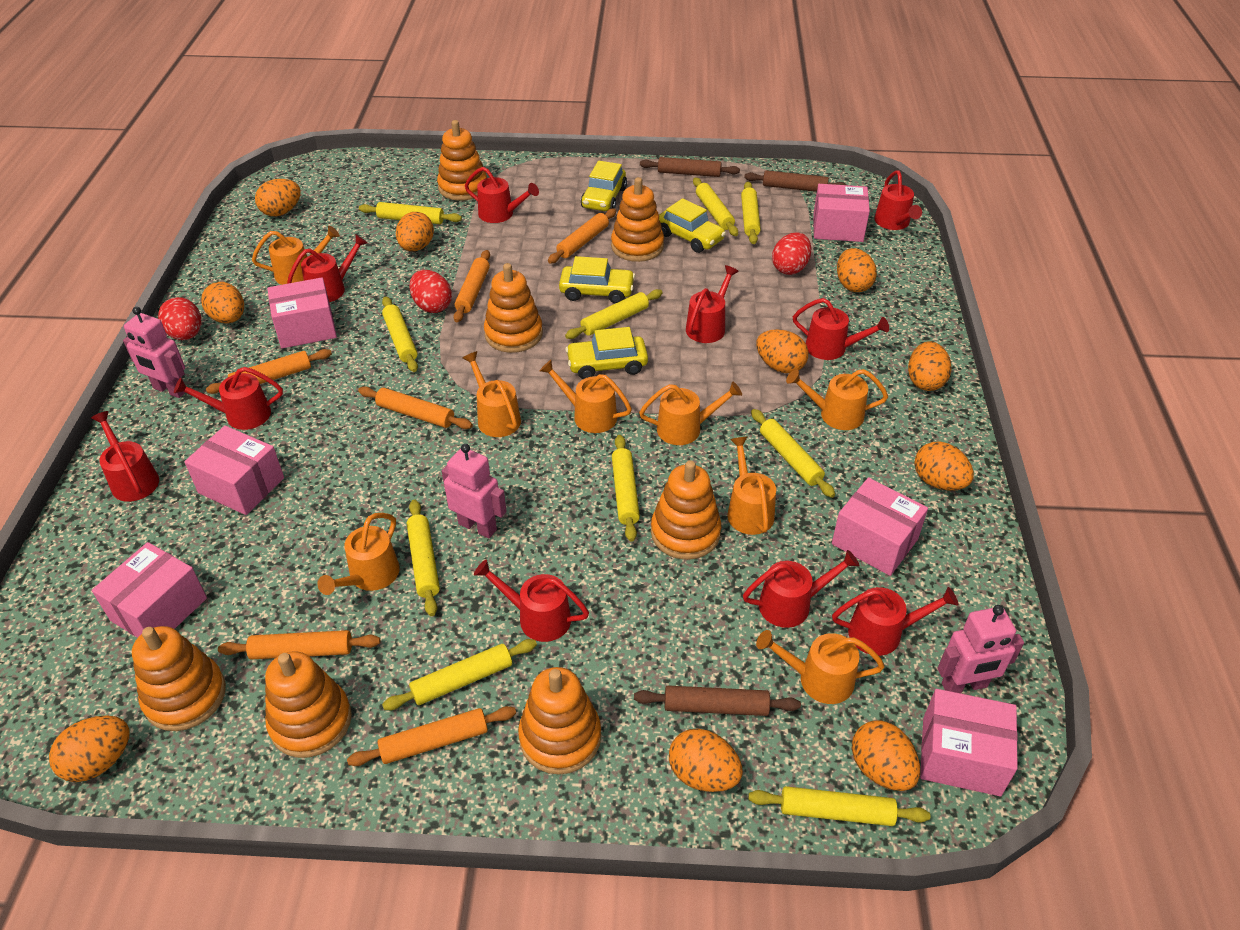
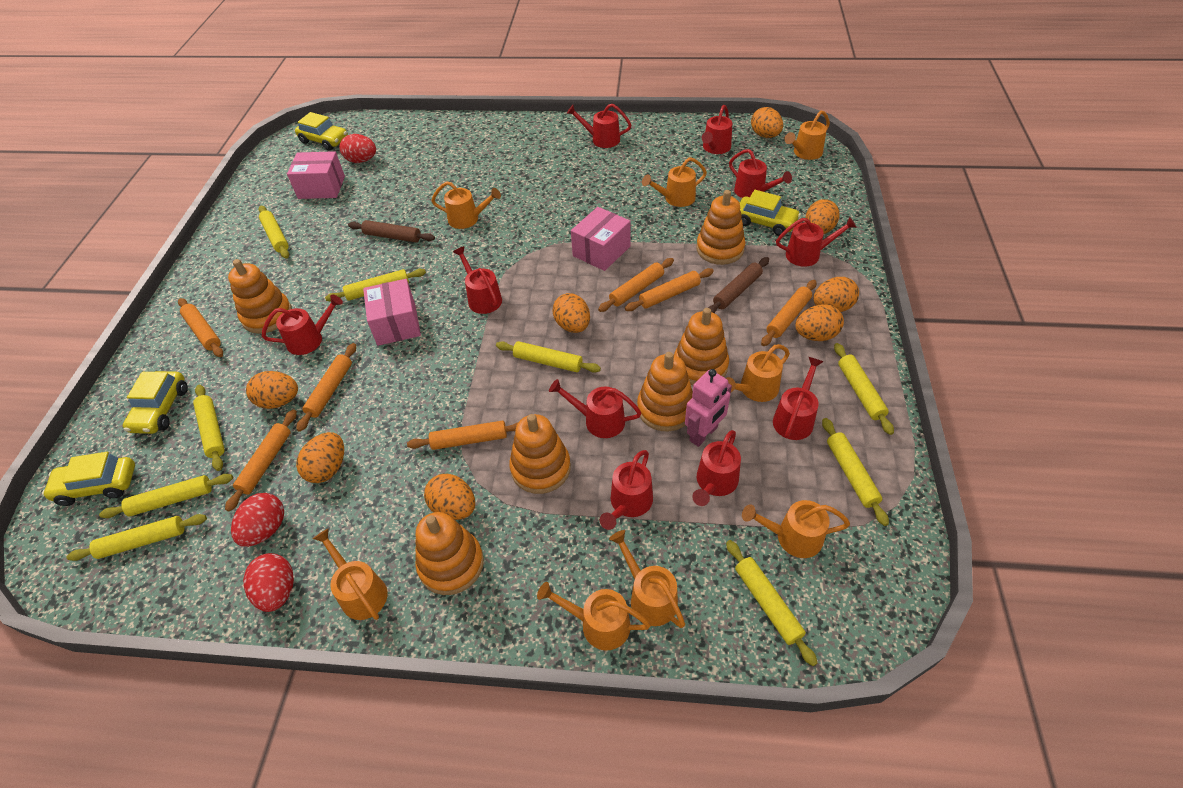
brown rolling pin: 3 -> 2
orange egg: 10 -> 8
orange rolling pin: 6 -> 7
orange stacking toy: 7 -> 6
pink box: 6 -> 3
pink robot: 3 -> 1
yellow rolling pin: 10 -> 9

